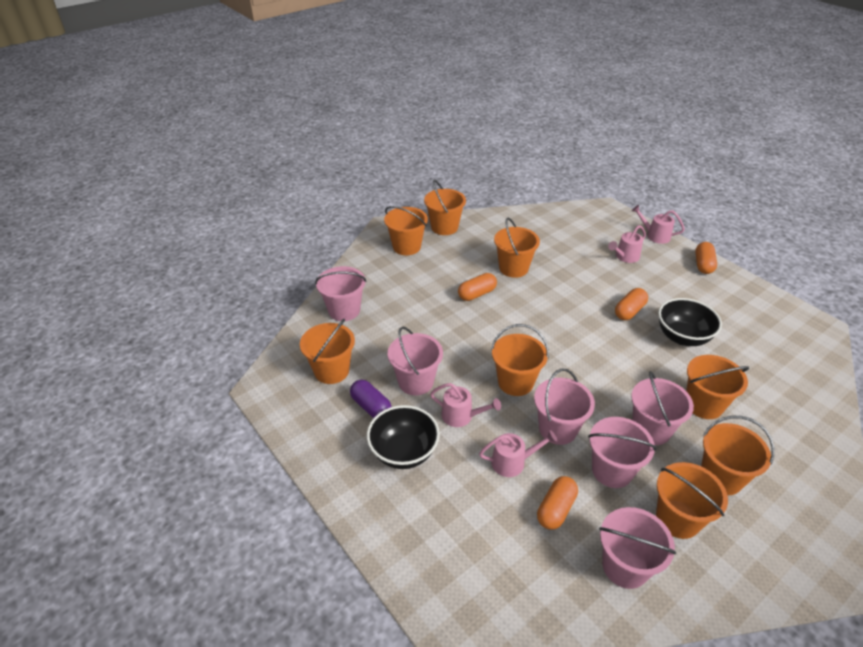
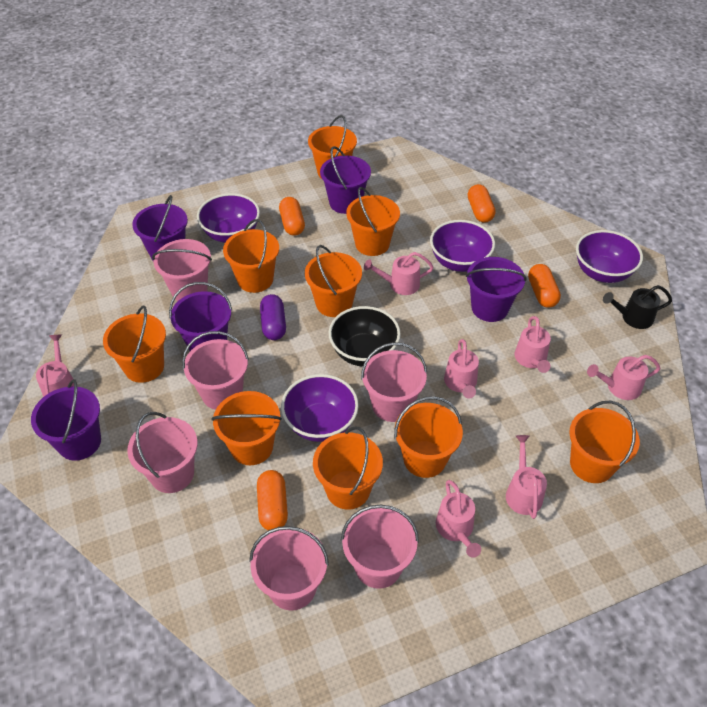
black bowl: 2 -> 1
black watering can: 0 -> 1
orange bucket: 8 -> 9
pink watering can: 4 -> 7
purple bowl: 0 -> 4
purple bucket: 0 -> 5

